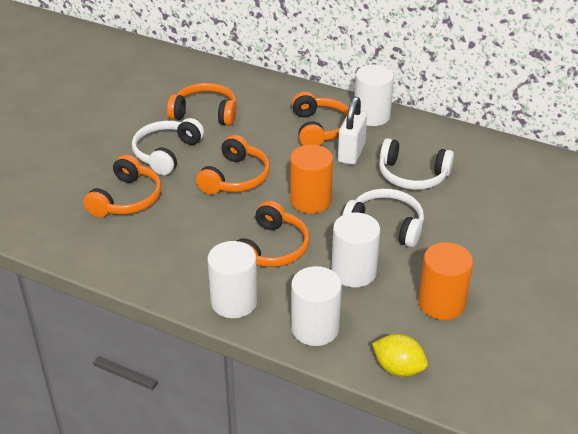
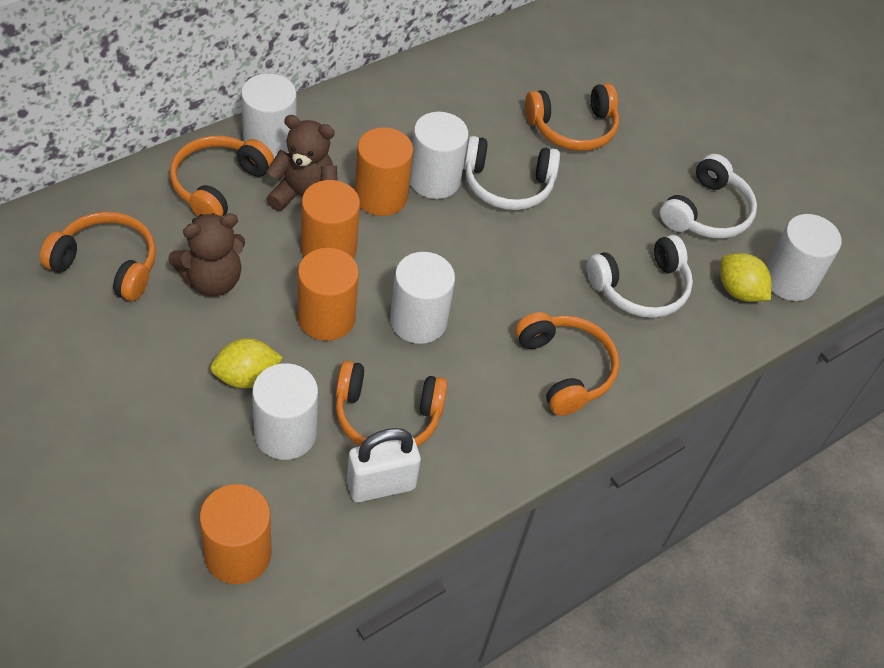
brown teddy bear: 0 -> 2
orange cylinder: 2 -> 4
white cylinder: 4 -> 5
yellow lemon: 1 -> 2

